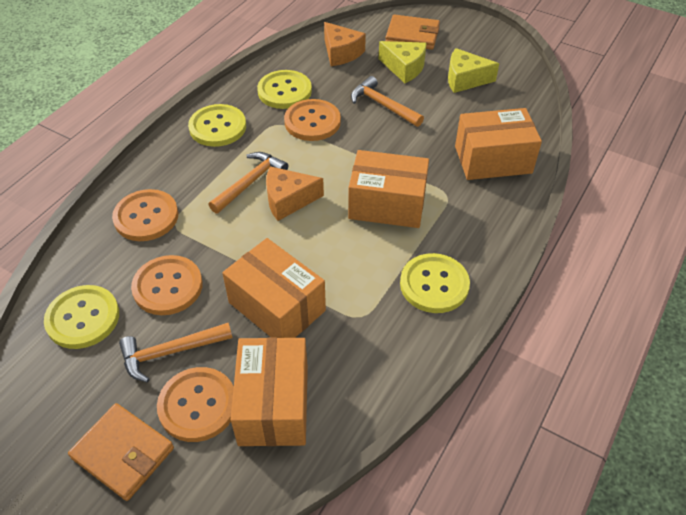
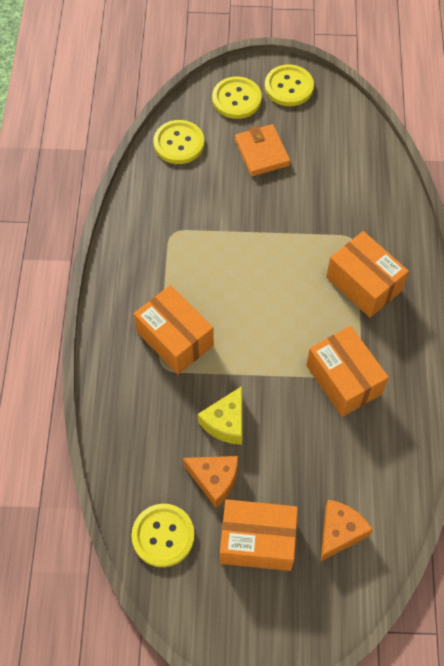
orange button: 4 -> 0
orange hammer: 3 -> 0
orange wallet: 2 -> 1
yellow cheese: 2 -> 1

